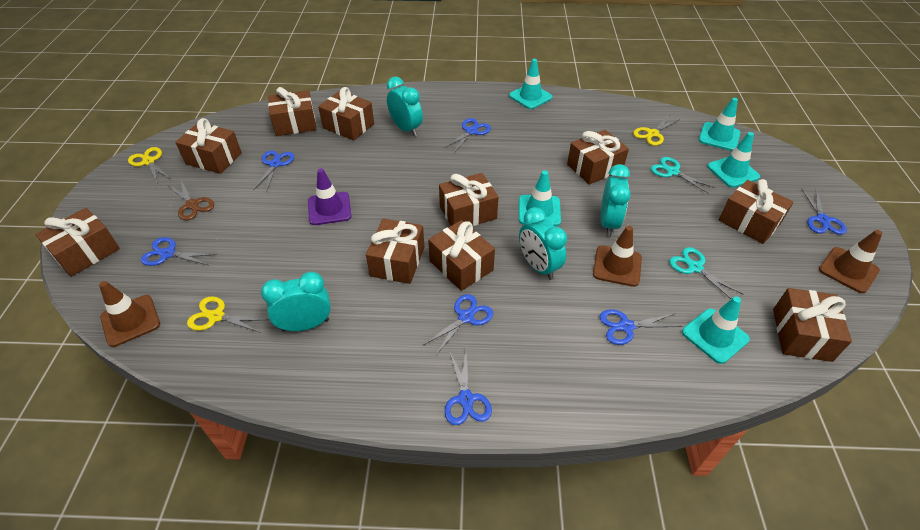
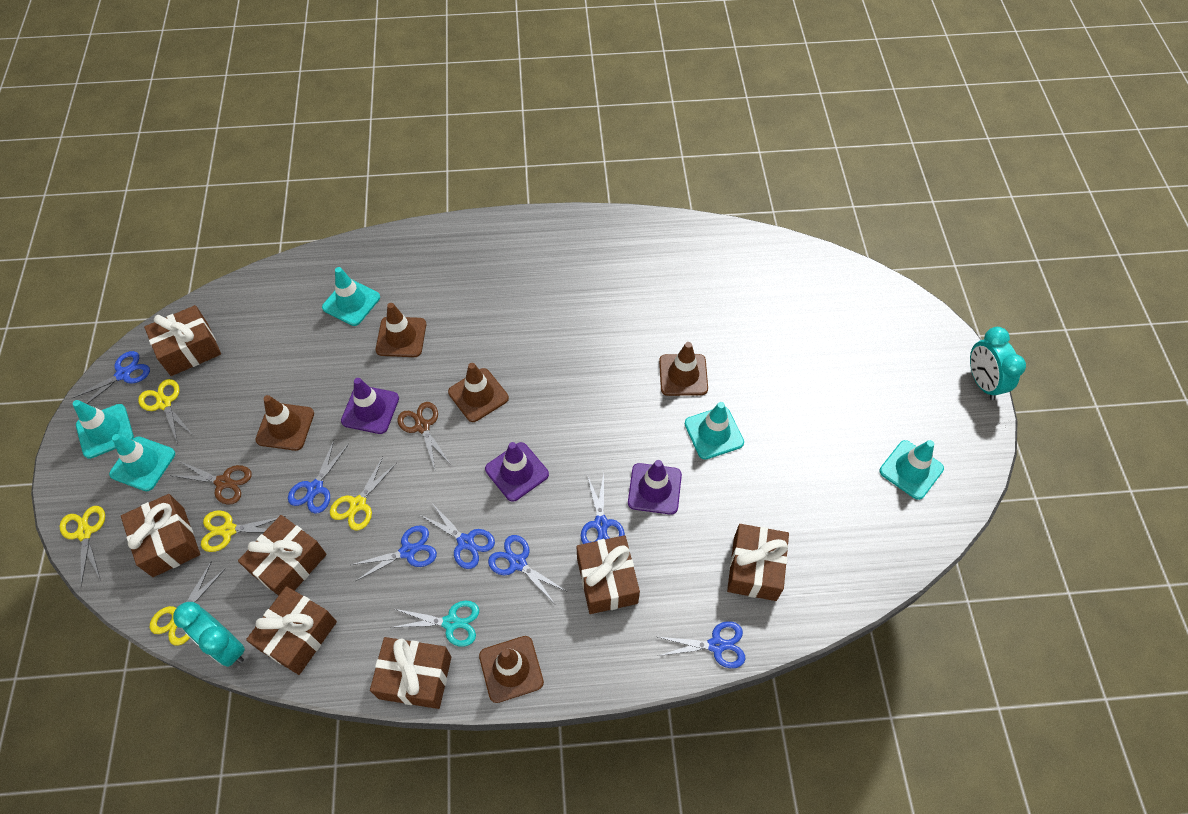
brown gift: 10 -> 7
brown scissors: 1 -> 2
brown traffic cone: 3 -> 5
purple traffic cone: 1 -> 3
turquoise clock: 4 -> 2
turquoise scissors: 2 -> 1
yellow scissors: 3 -> 5

